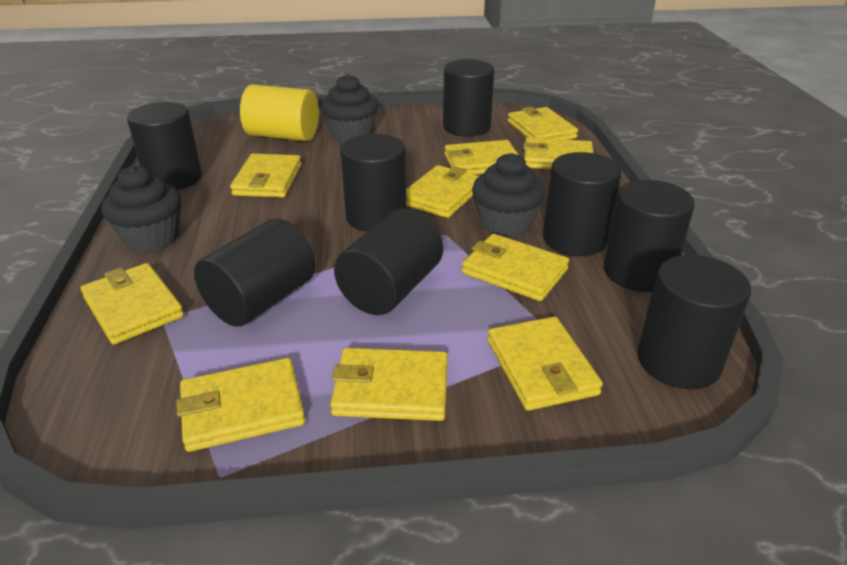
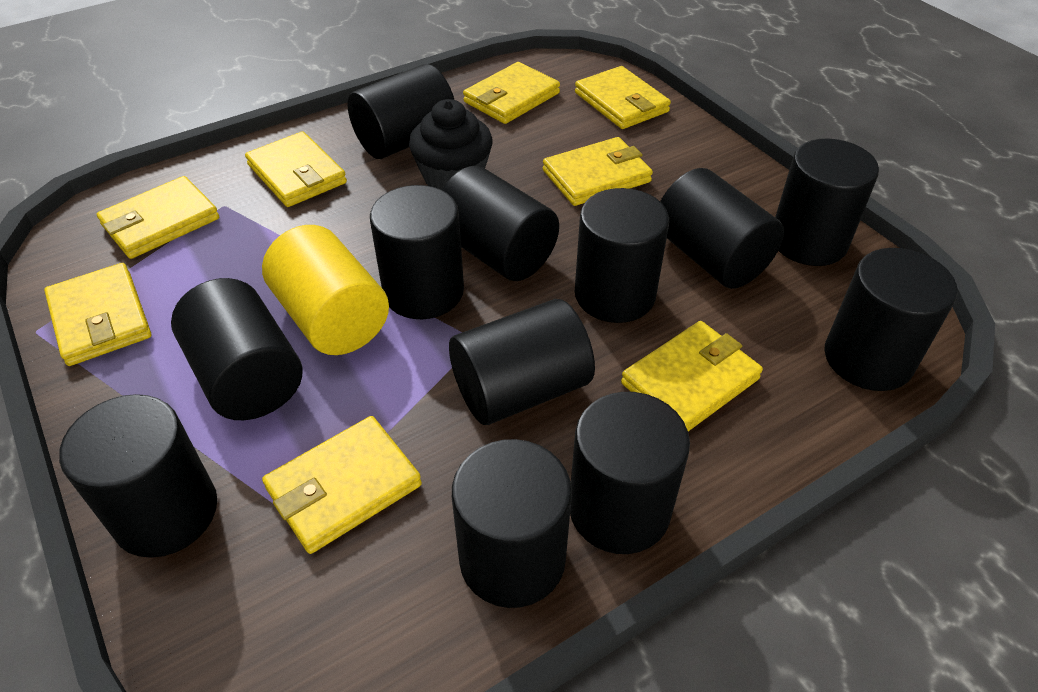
black cupcake: 3 -> 1
black cylinder: 8 -> 12
yellow wallet: 10 -> 8

